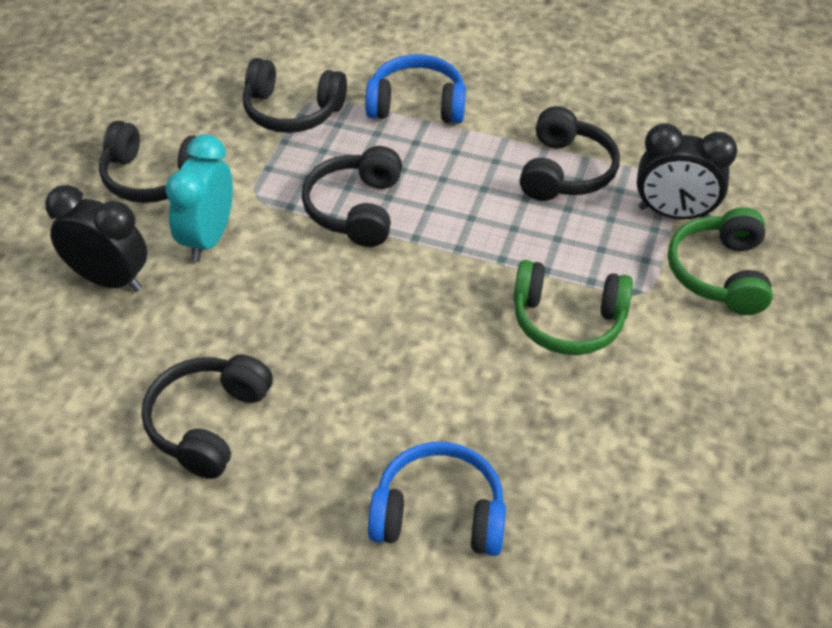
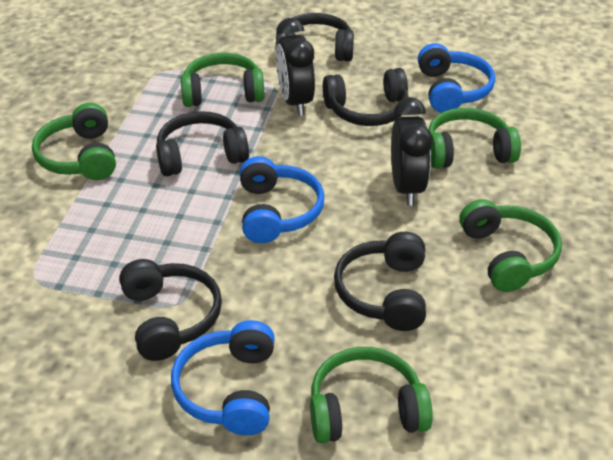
blue headphones: 2 -> 3
green headphones: 2 -> 5
turquoise clock: 1 -> 0

